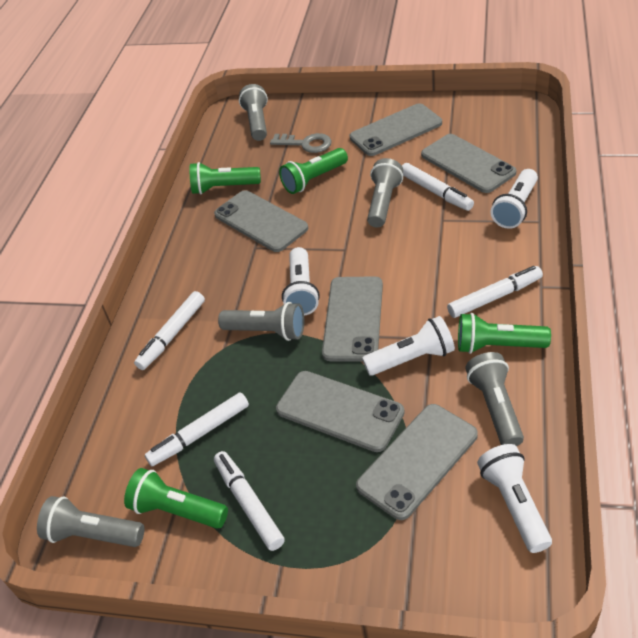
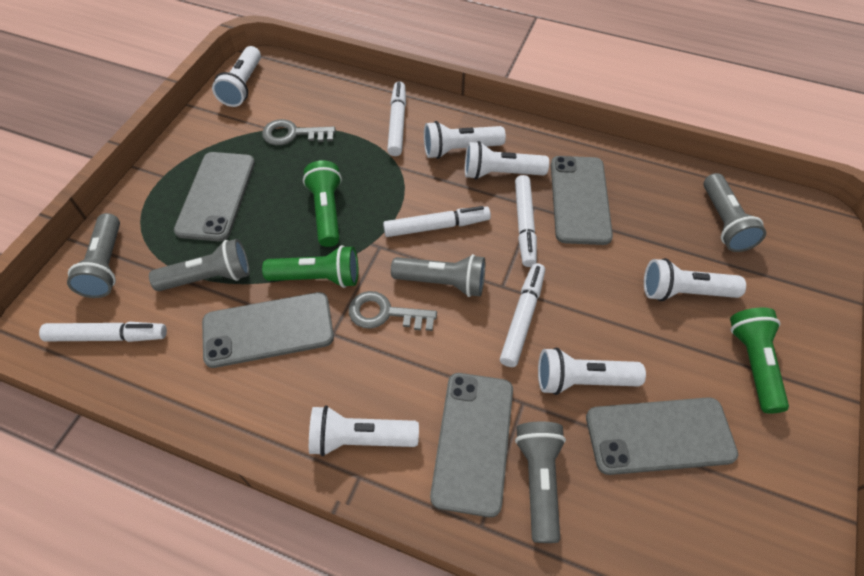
green flashlight: 4 -> 3
grey key: 1 -> 2
grey phone: 6 -> 5
white flashlight: 4 -> 6

